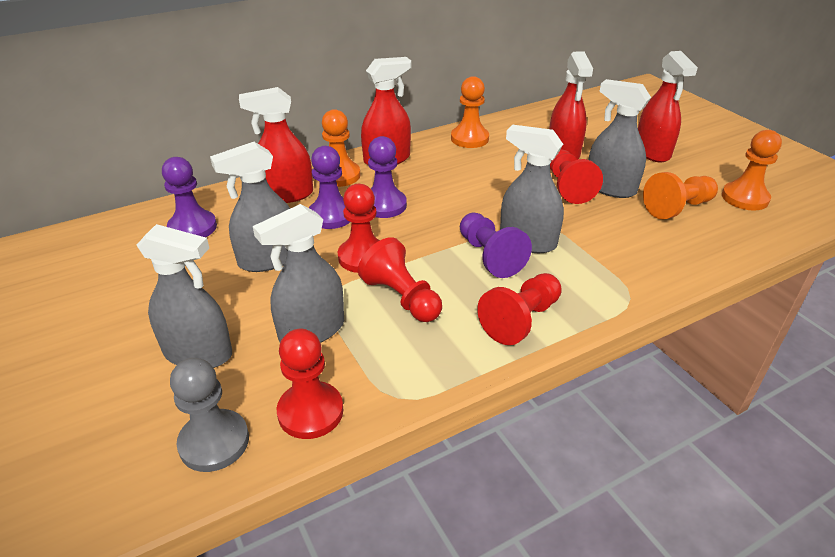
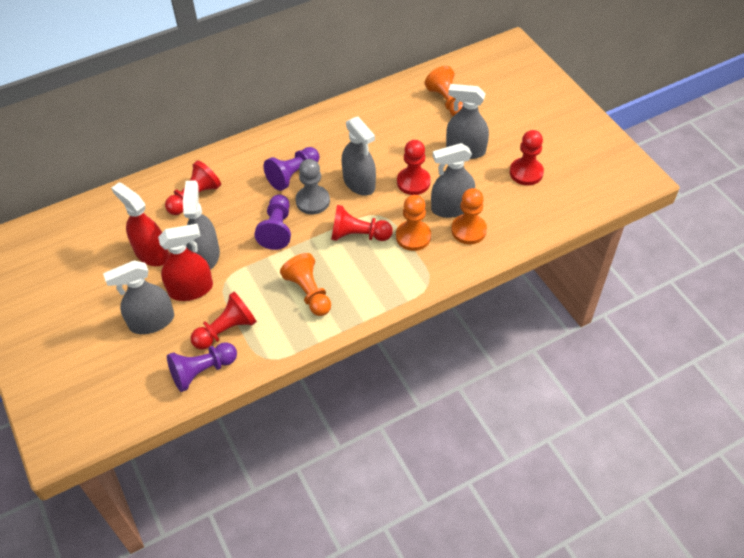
purple pawn: 4 -> 3
red spray bottle: 4 -> 2

